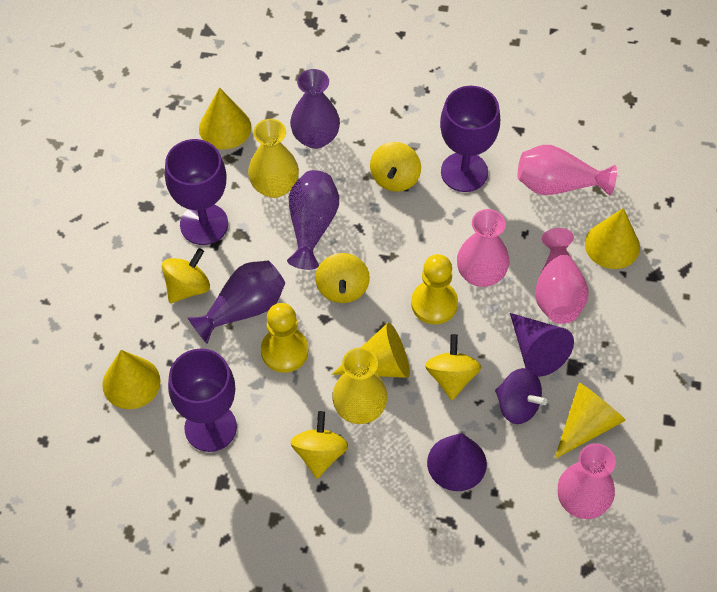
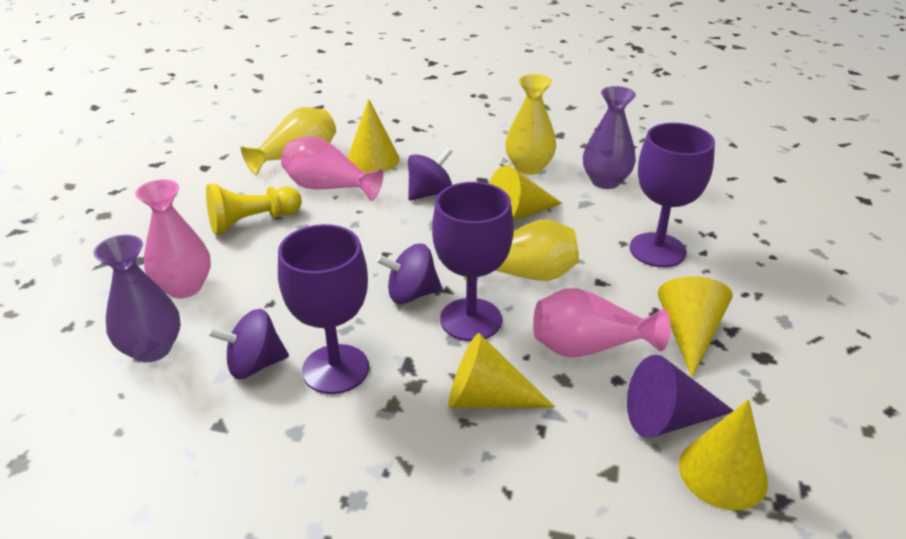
pink vase: 4 -> 3
purple cone: 2 -> 1
purple spinning top: 1 -> 3
purple vase: 3 -> 2
yellow pawn: 2 -> 1
yellow spinning top: 5 -> 0
yellow vase: 2 -> 3

